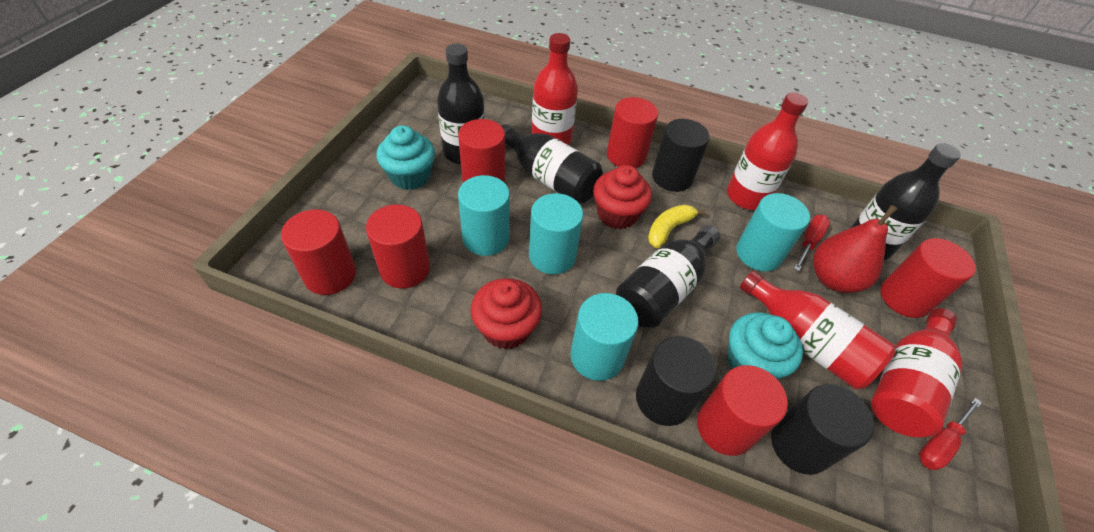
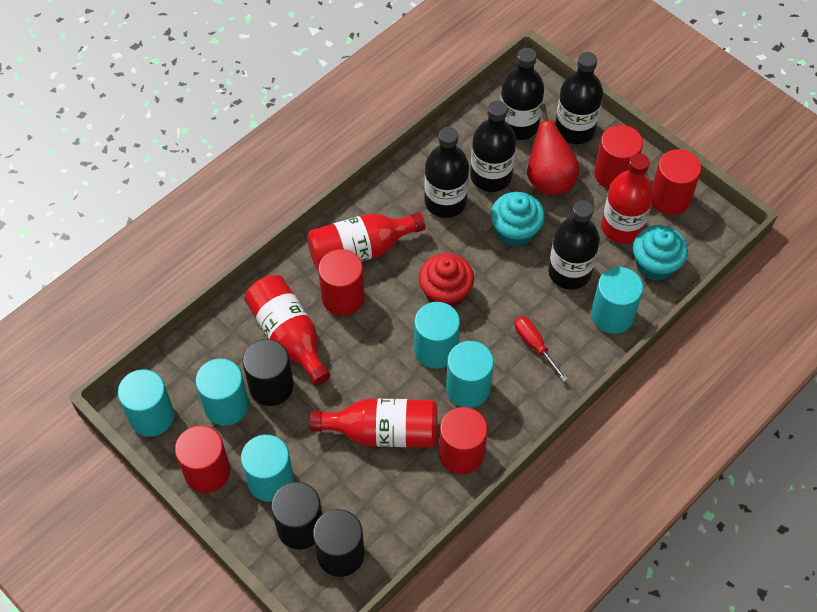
black bottle: 4 -> 5
red cupcake: 2 -> 1
red cylinder: 6 -> 5
red screwdriver: 2 -> 1
turquoise cylinder: 4 -> 6
yellow banana: 1 -> 0

